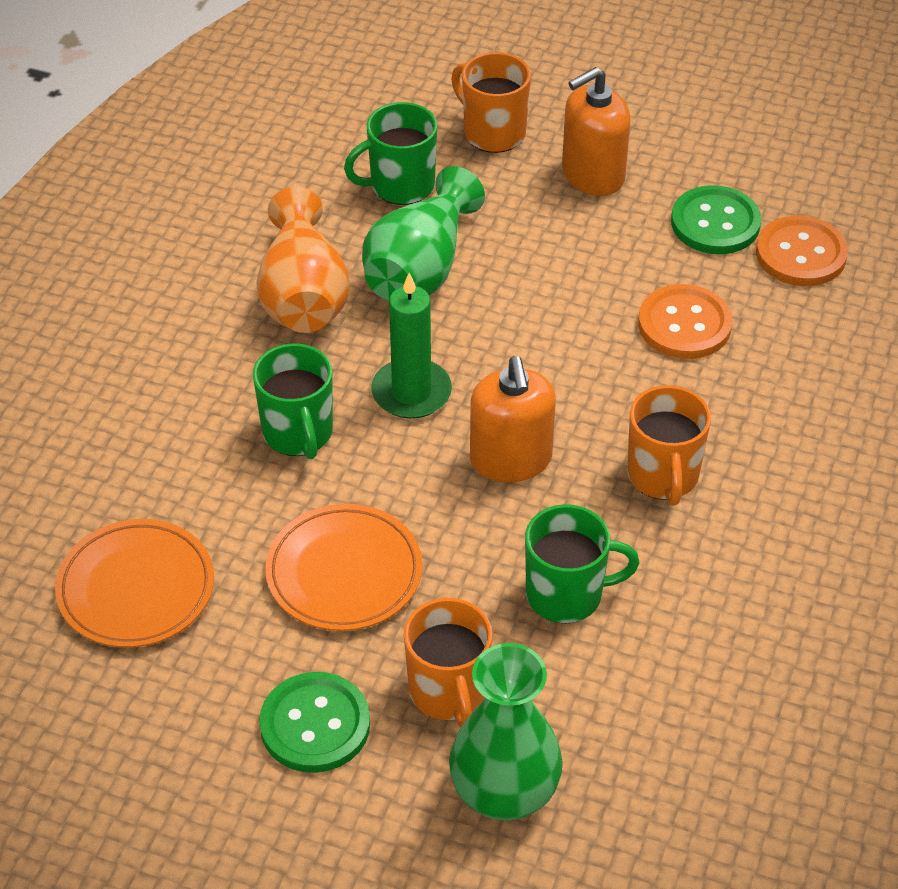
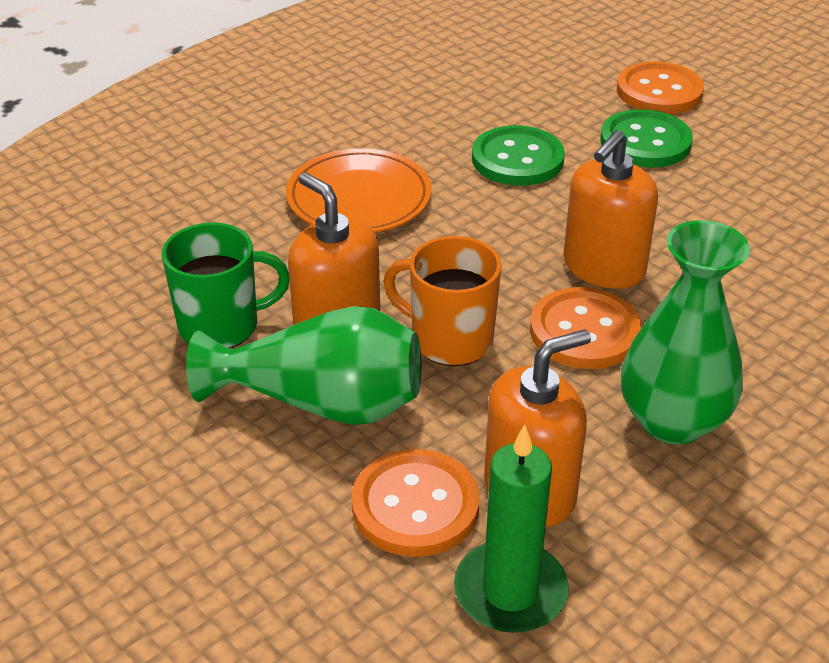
green mug: 3 -> 1
orange button: 2 -> 3
orange mug: 3 -> 1
orange plate: 2 -> 1
orange soap dispenser: 2 -> 3
orange vase: 1 -> 0

